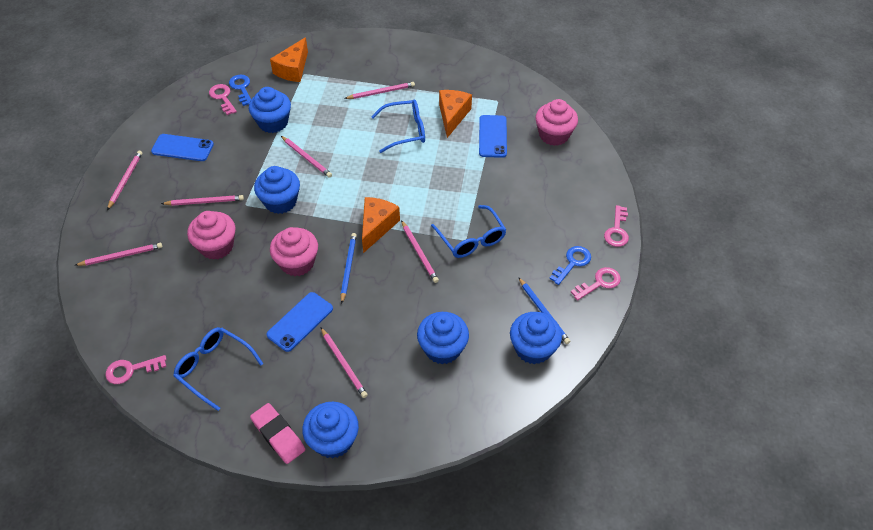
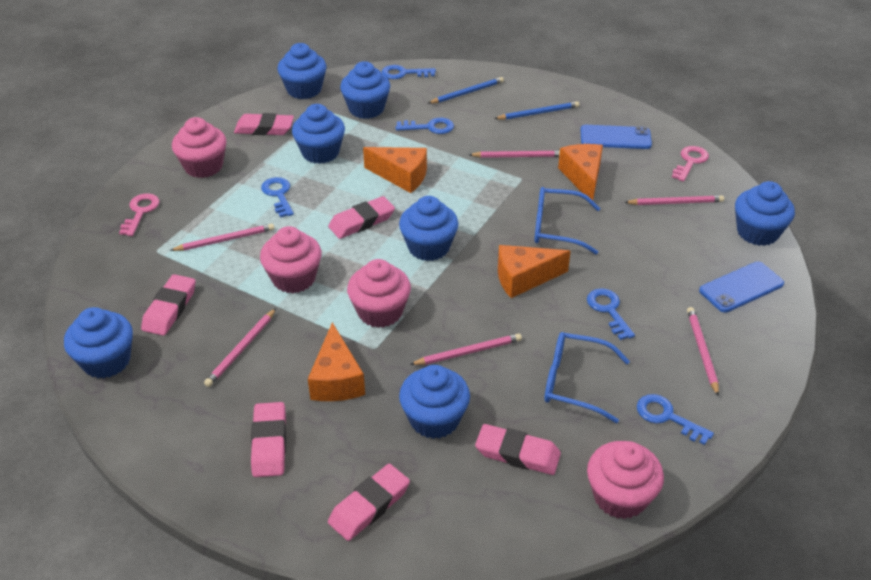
blue cupcake: 5 -> 7
blue glasses: 3 -> 2
blue key: 2 -> 5
blue phone: 3 -> 2
orange cheese: 3 -> 4
pink cupcake: 3 -> 4
pink eraser: 1 -> 6
pink key: 4 -> 2
pink pencil: 7 -> 6

